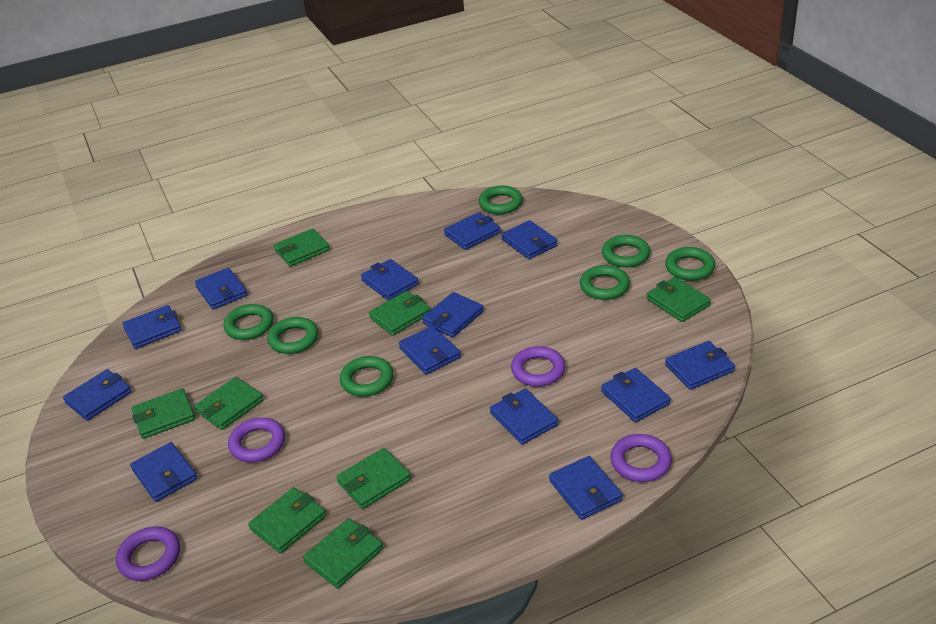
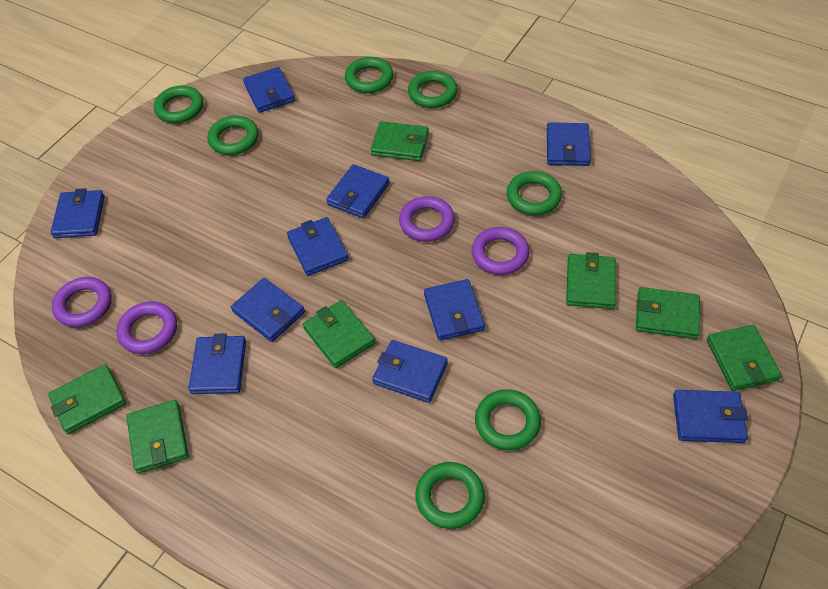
blue wallet: 13 -> 10
green wallet: 8 -> 7

